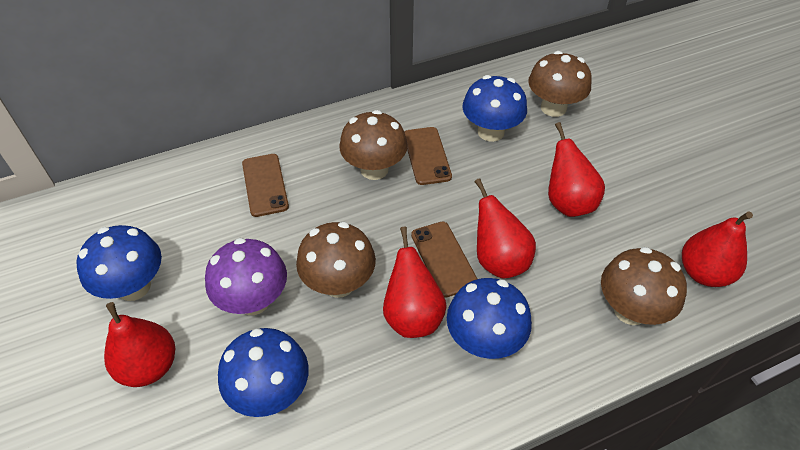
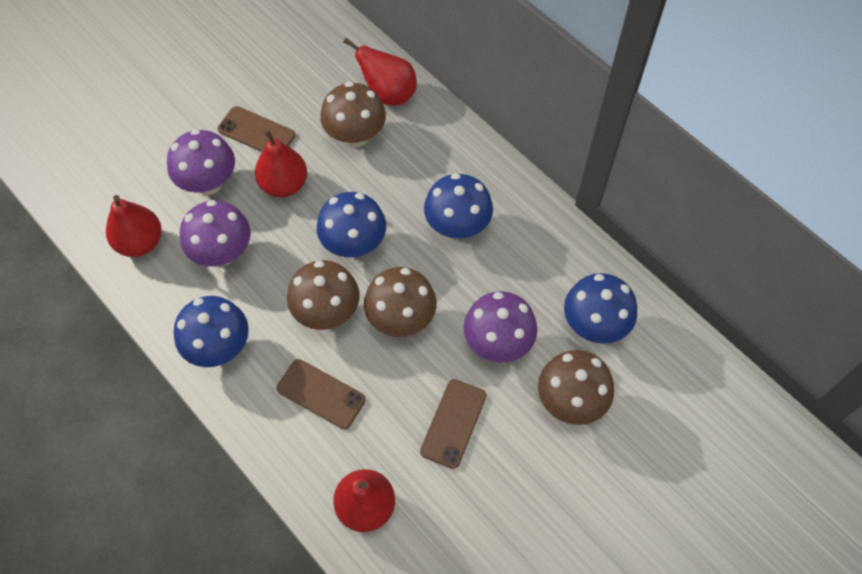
purple mushroom: 1 -> 3
red pear: 5 -> 4

